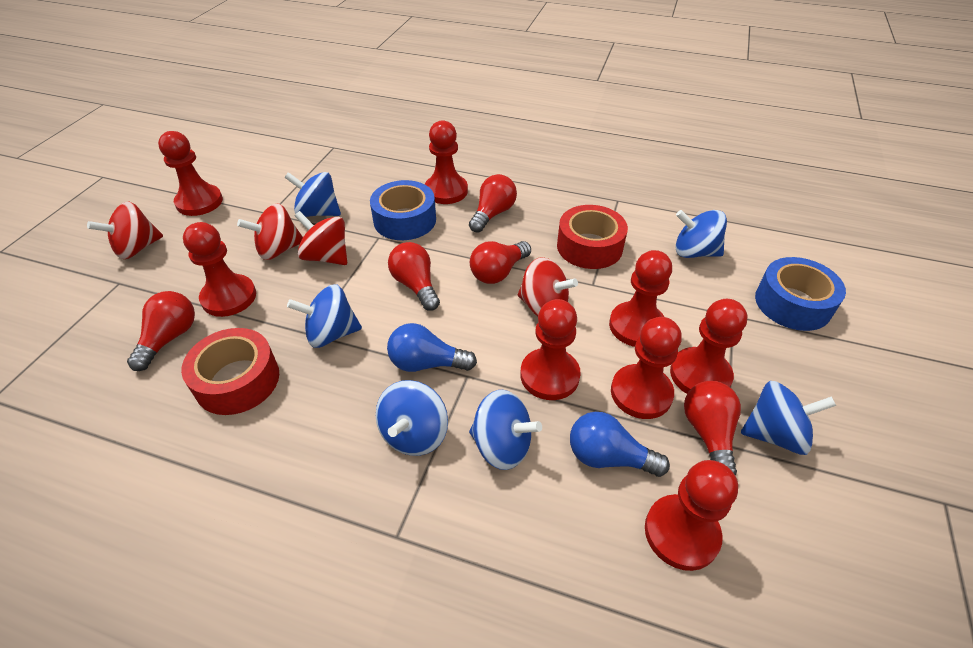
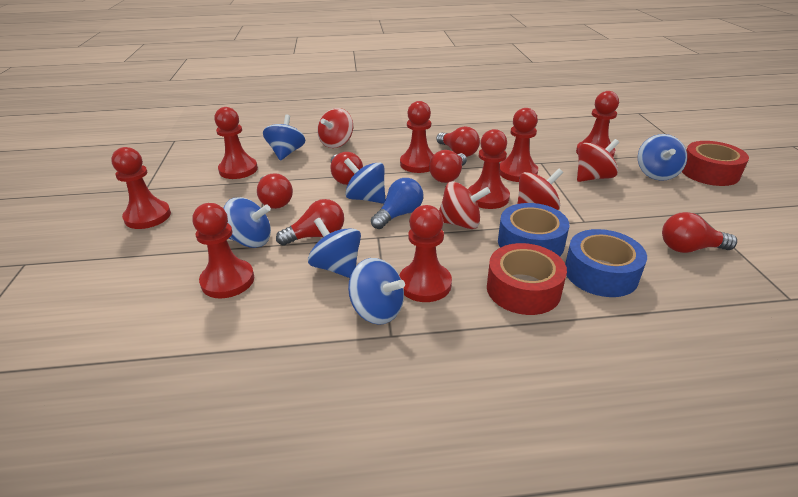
blue light bulb: 2 -> 1
red light bulb: 5 -> 6

